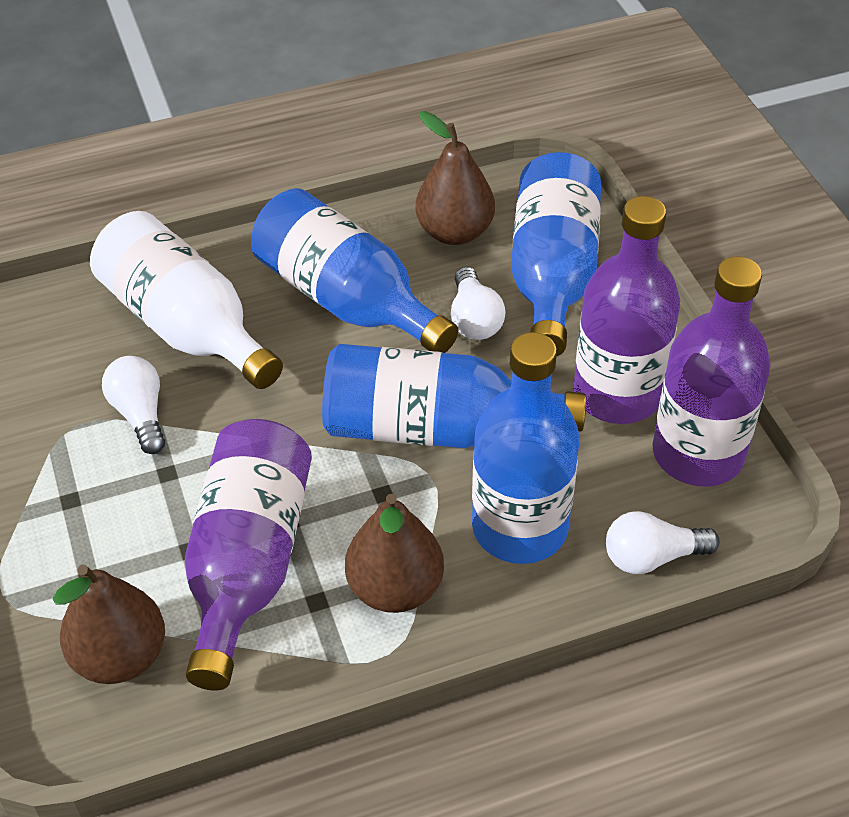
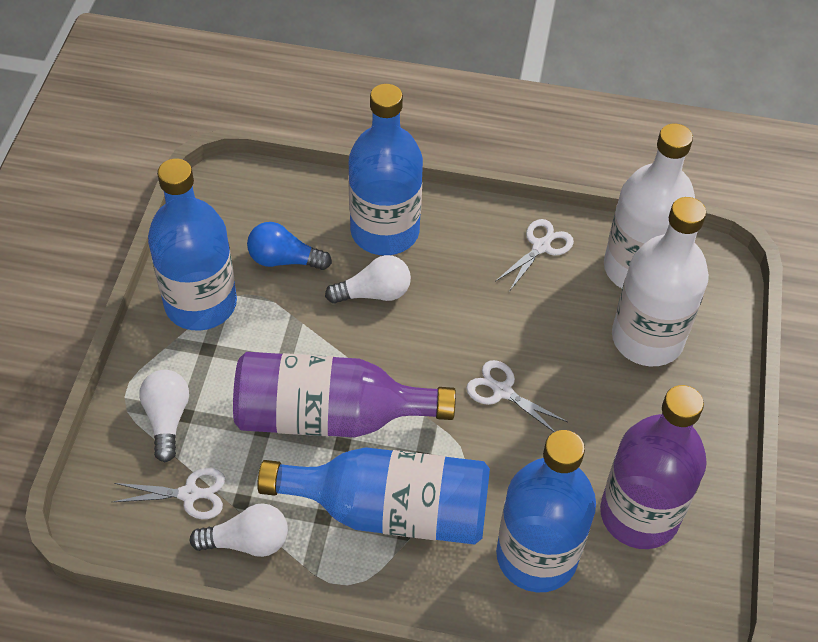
blue light bulb: 0 -> 1
brown pear: 3 -> 0
purple bottle: 3 -> 2
white bottle: 1 -> 2
white scissors: 0 -> 3

